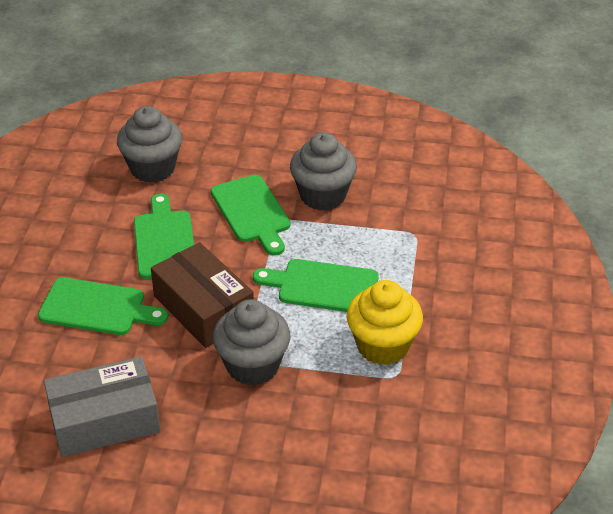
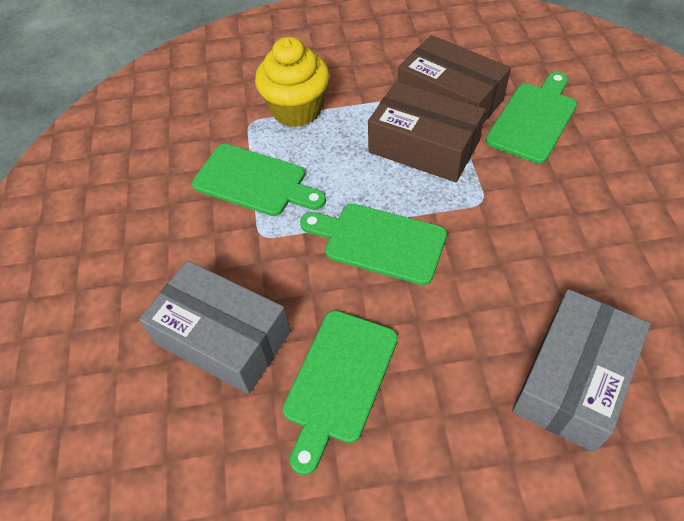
brown box: 1 -> 2
grey box: 1 -> 2
grey cupcake: 3 -> 0

